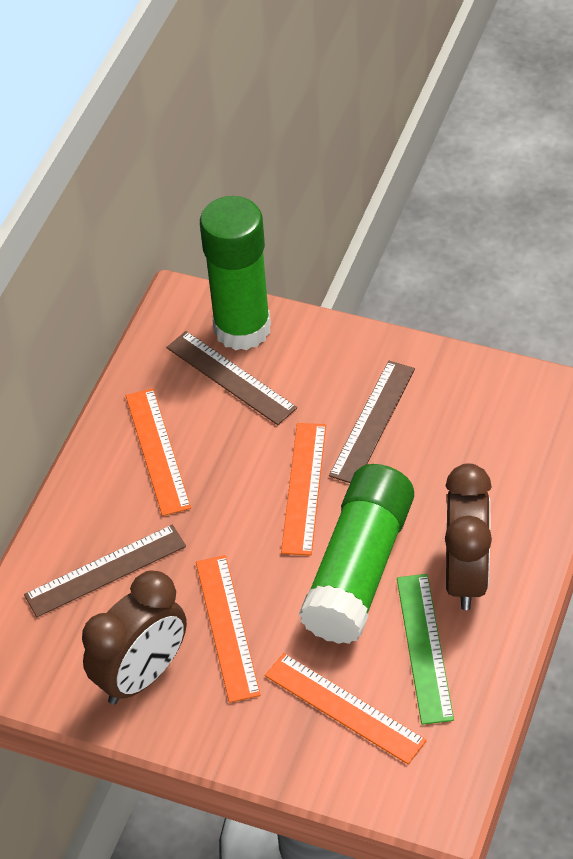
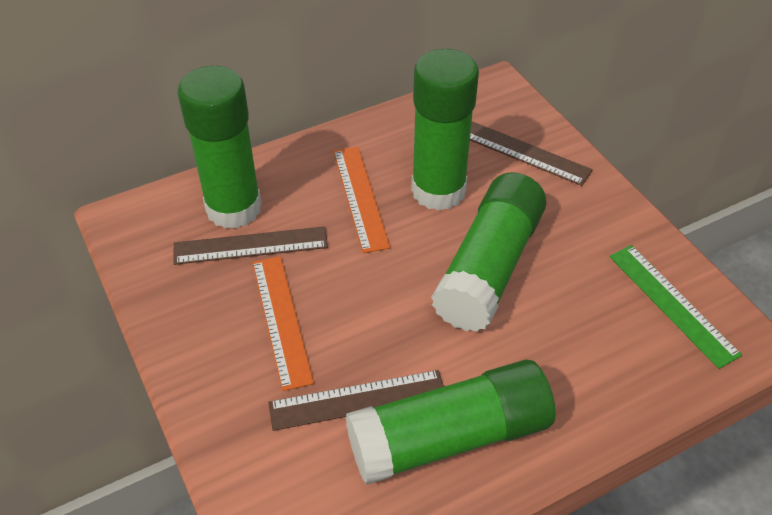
brown clock: 2 -> 0
green glue stick: 2 -> 4
orange ruler: 4 -> 2

